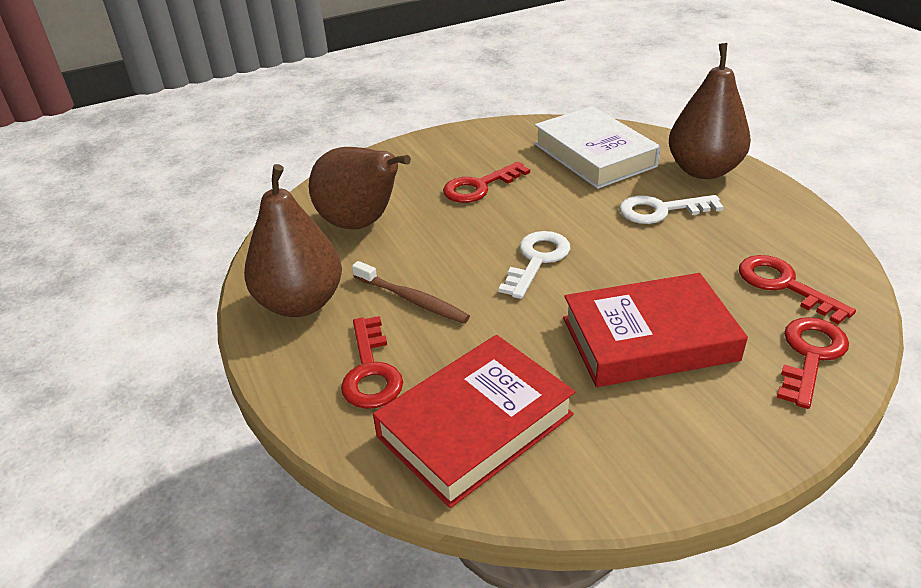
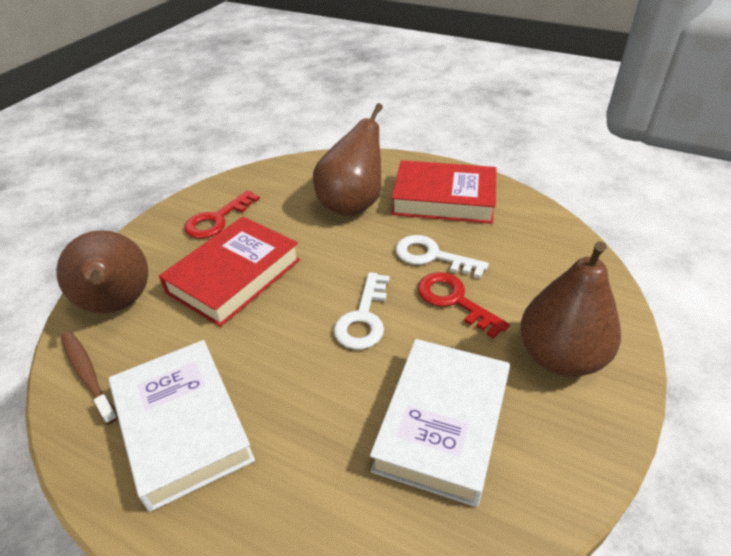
red key: 4 -> 2
white book: 1 -> 2

